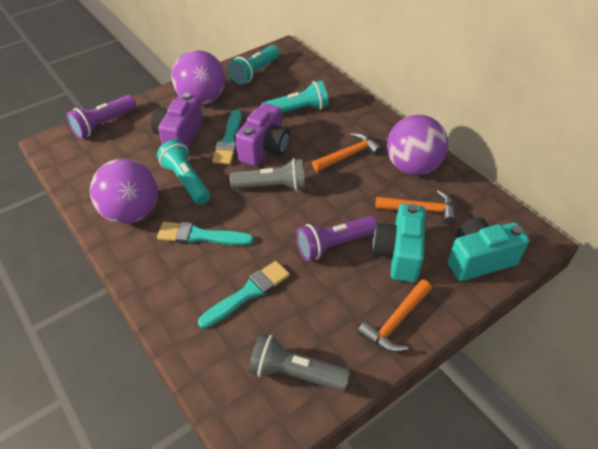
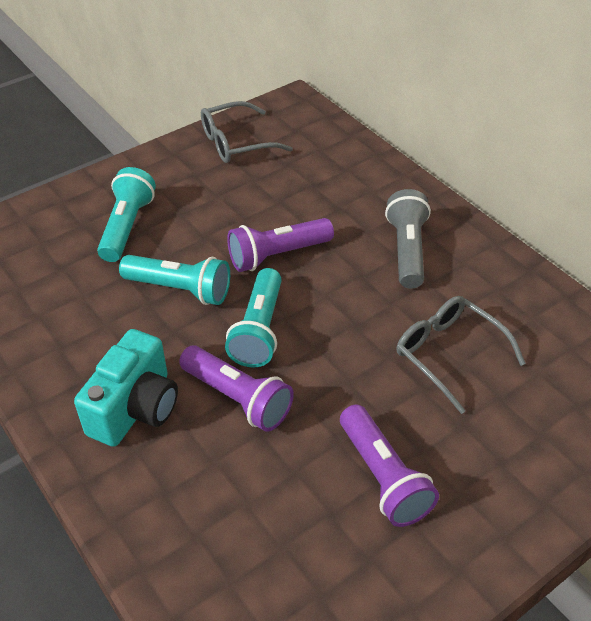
grey flashlight: 2 -> 1
grey glasses: 0 -> 2
orange hammer: 3 -> 0
purple ball: 3 -> 0
purple camera: 2 -> 0
purple flashlight: 2 -> 3
turquoise brush: 3 -> 0
turquoise camera: 2 -> 1

